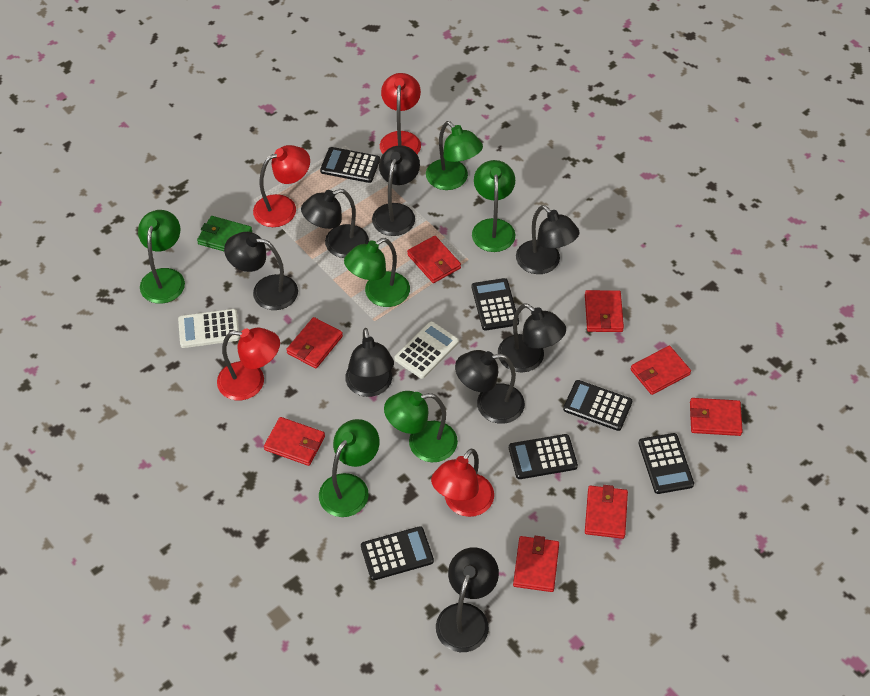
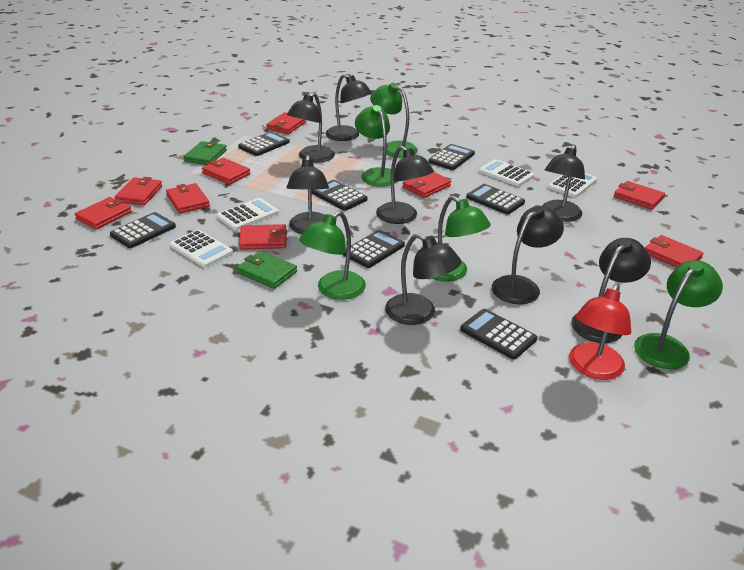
black calculator: 6 -> 7
green lamp: 6 -> 5
green wallet: 1 -> 2
red lamp: 4 -> 1
red wallet: 8 -> 9
white calculator: 2 -> 4

